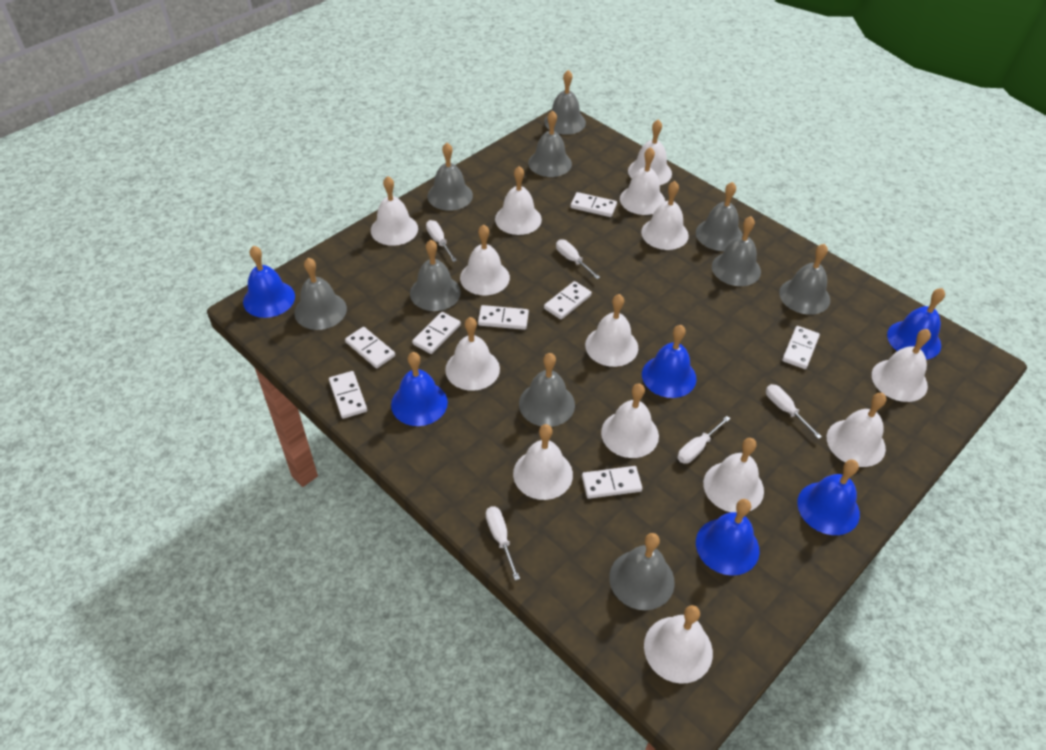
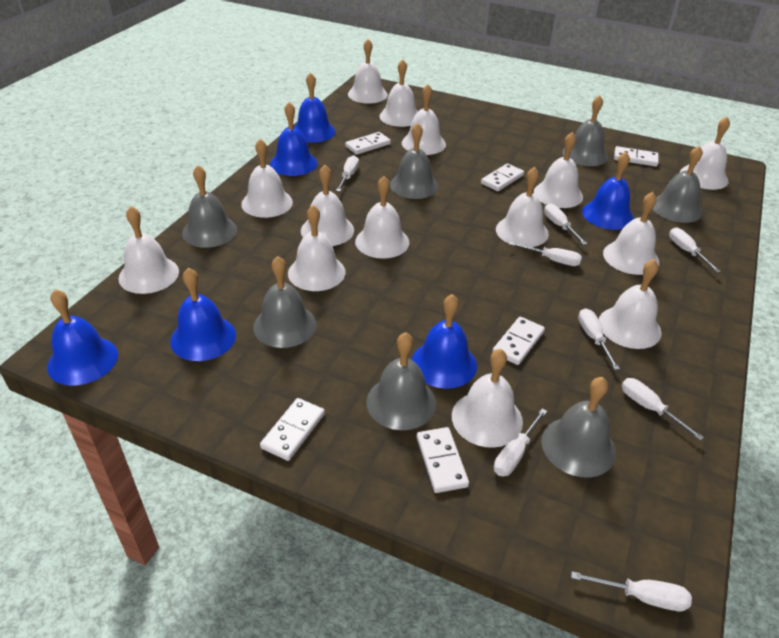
grey bell: 10 -> 7
white domino: 8 -> 6
white screwdriver: 5 -> 8

